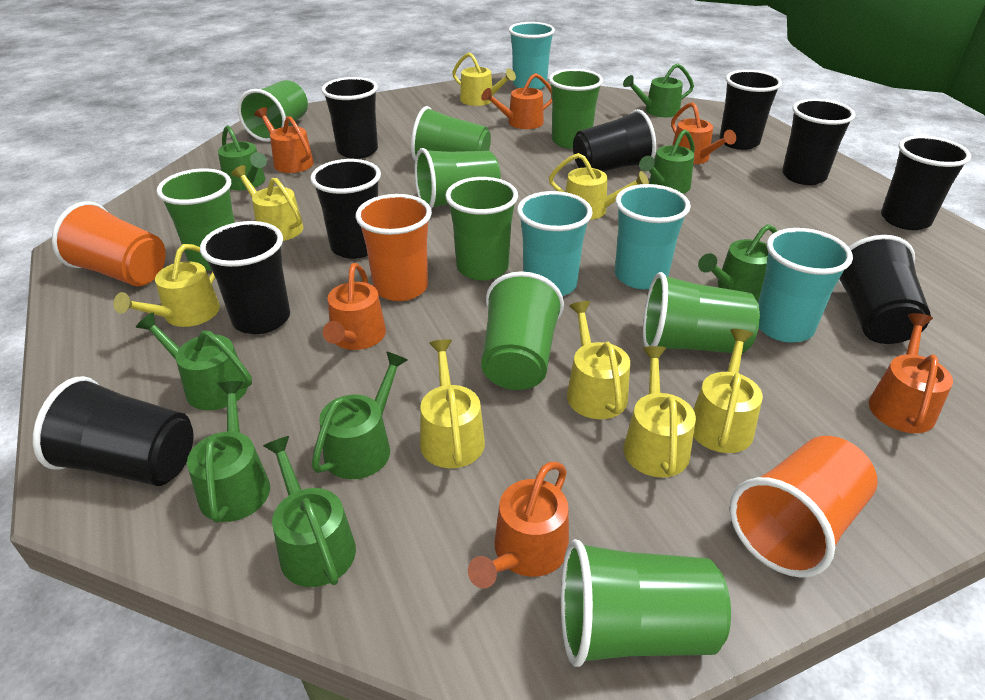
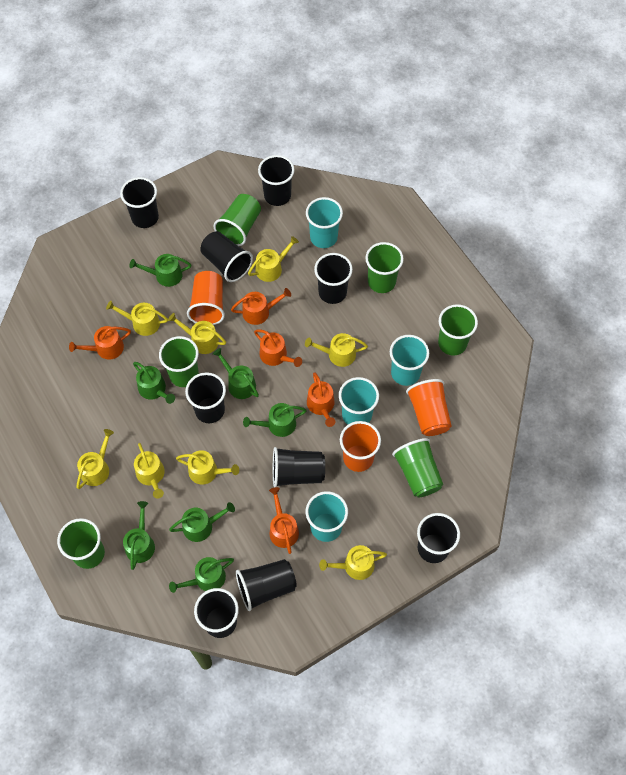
green cup: 9 -> 6
green watering can: 8 -> 7
orange watering can: 6 -> 5

